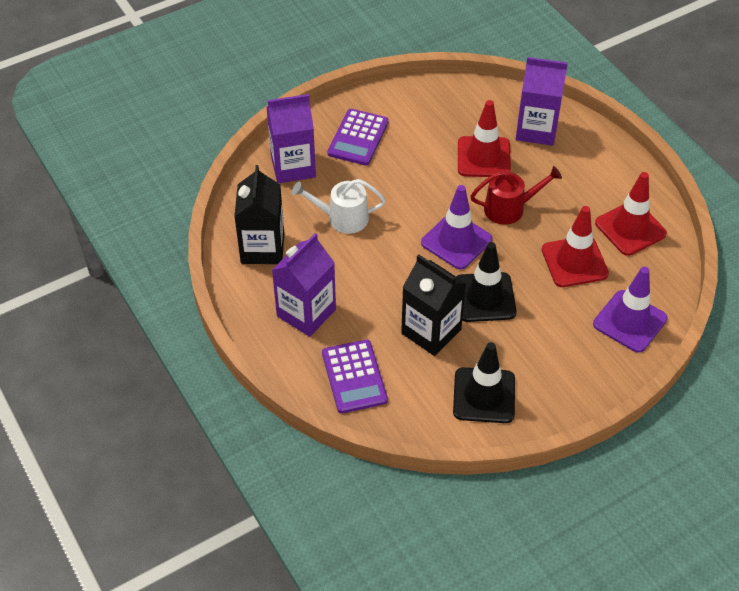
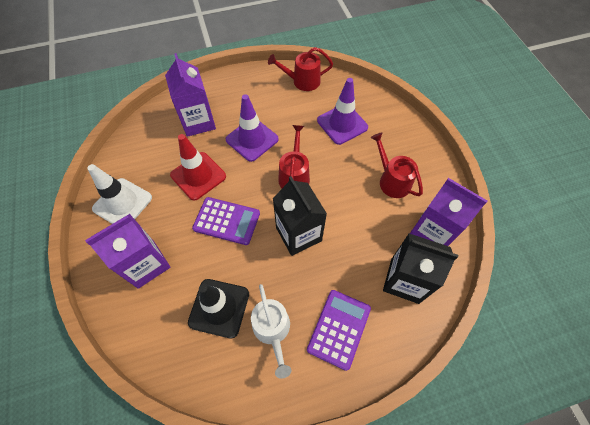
black traffic cone: 2 -> 1
red traffic cone: 3 -> 1
red watering can: 1 -> 3
white traffic cone: 0 -> 1

